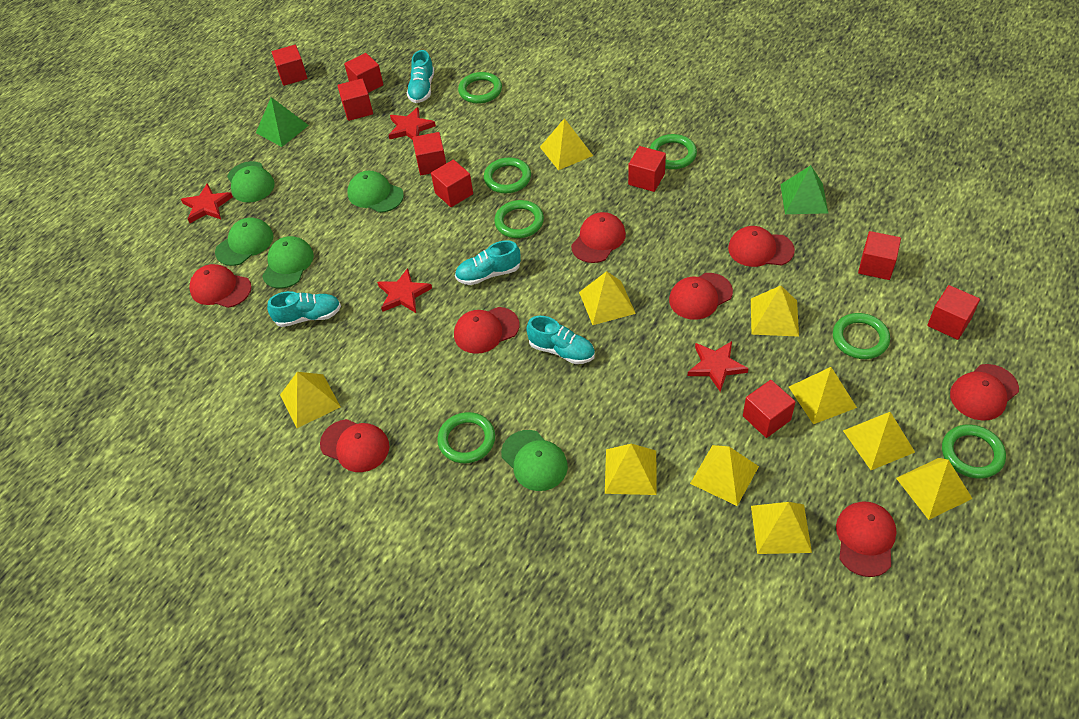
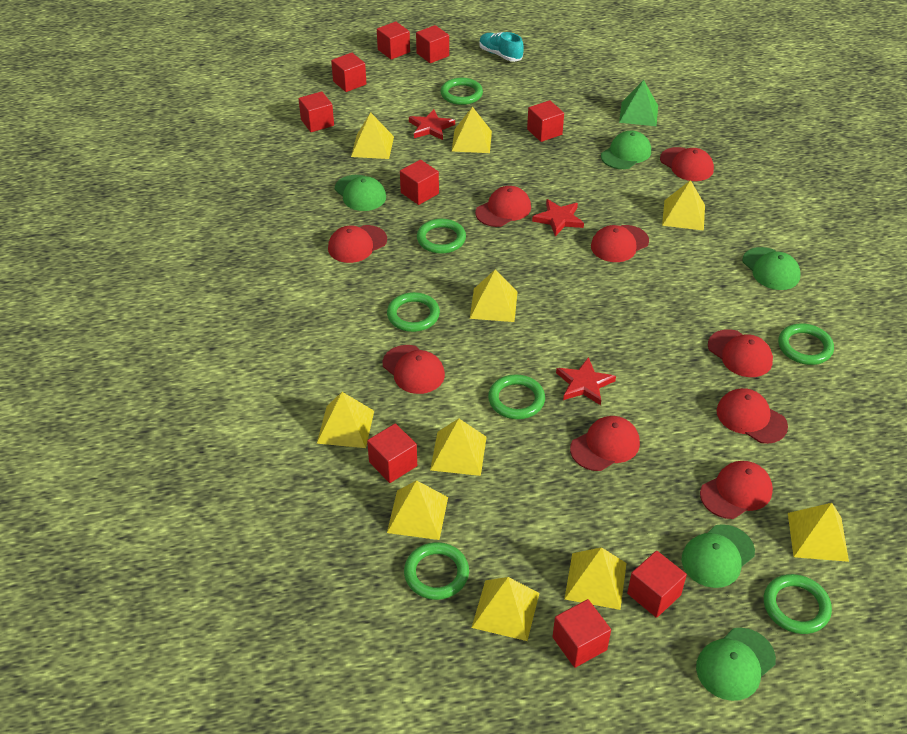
green pyramid: 2 -> 1
red cap: 8 -> 9
red star: 4 -> 3
turquoise shoe: 4 -> 1

